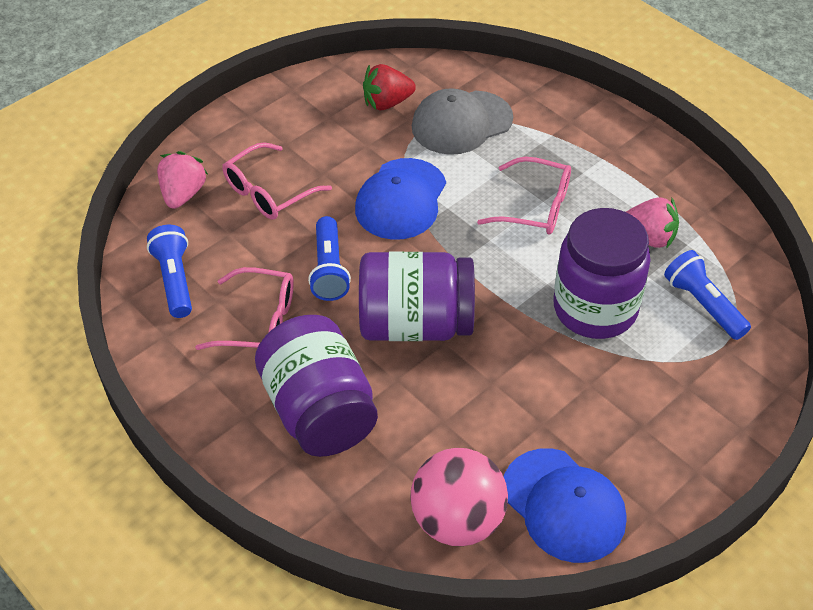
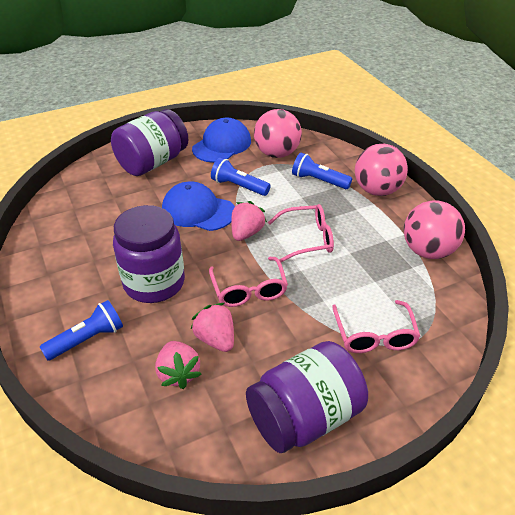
grey cap: 1 -> 0
pink ball: 1 -> 3
pink strawberry: 2 -> 3
red strawberry: 1 -> 0

